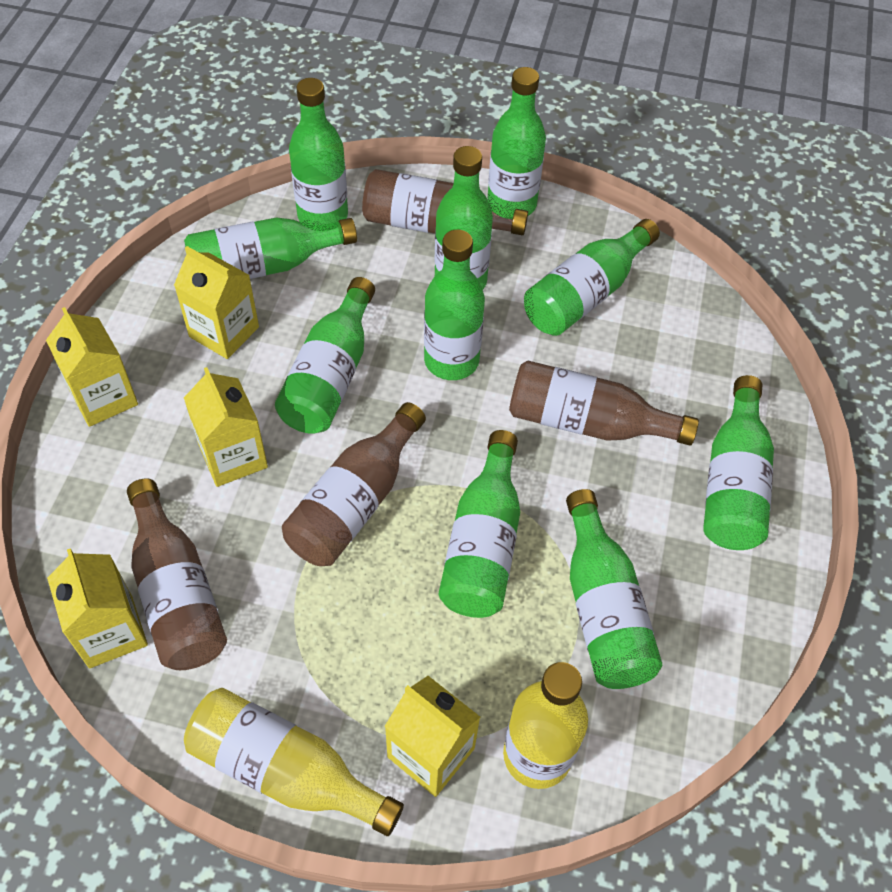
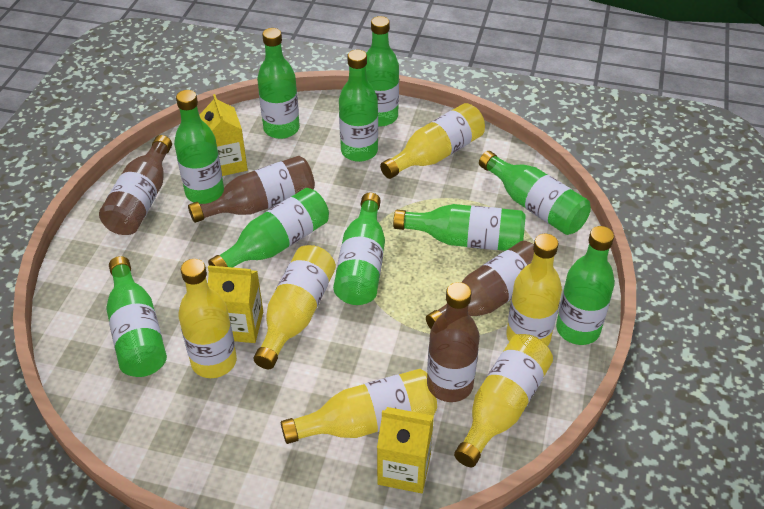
yellow bottle: 2 -> 6
yellow carton: 5 -> 3

